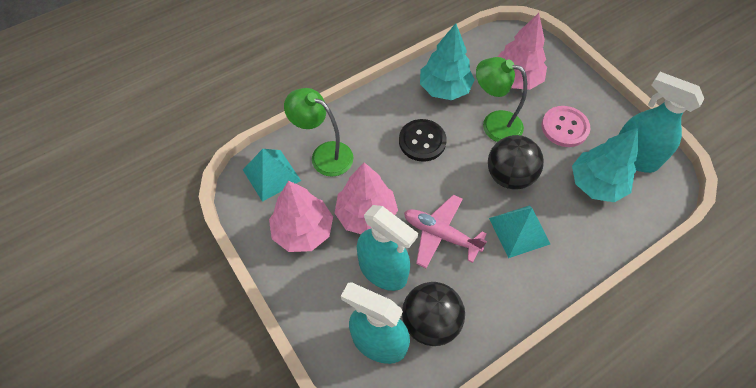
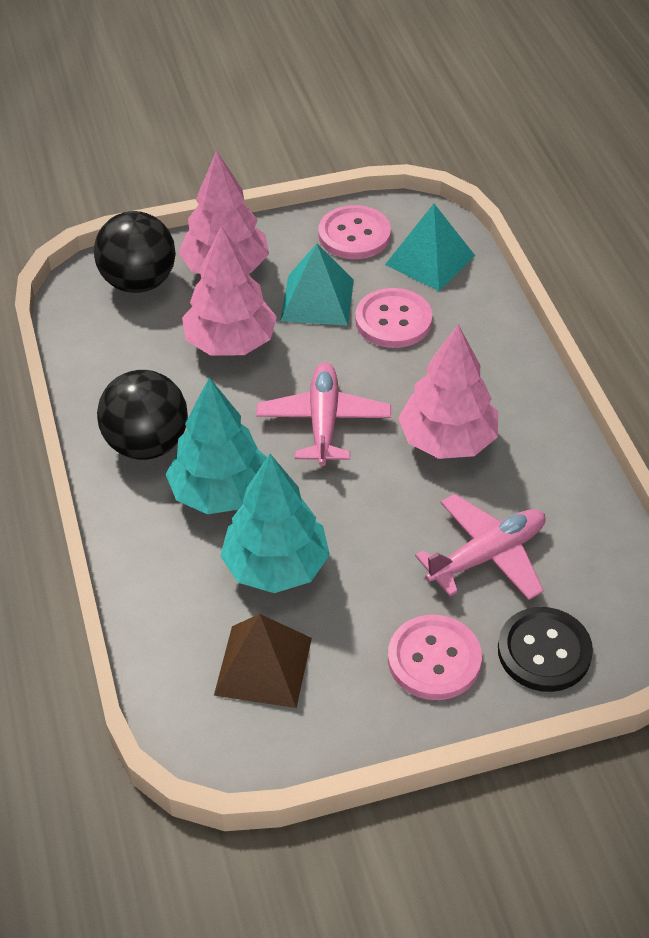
brown pyramid: 0 -> 1
green lamp: 2 -> 0
pink button: 1 -> 3
pink plane: 1 -> 2
turquoise spray bottle: 3 -> 0

